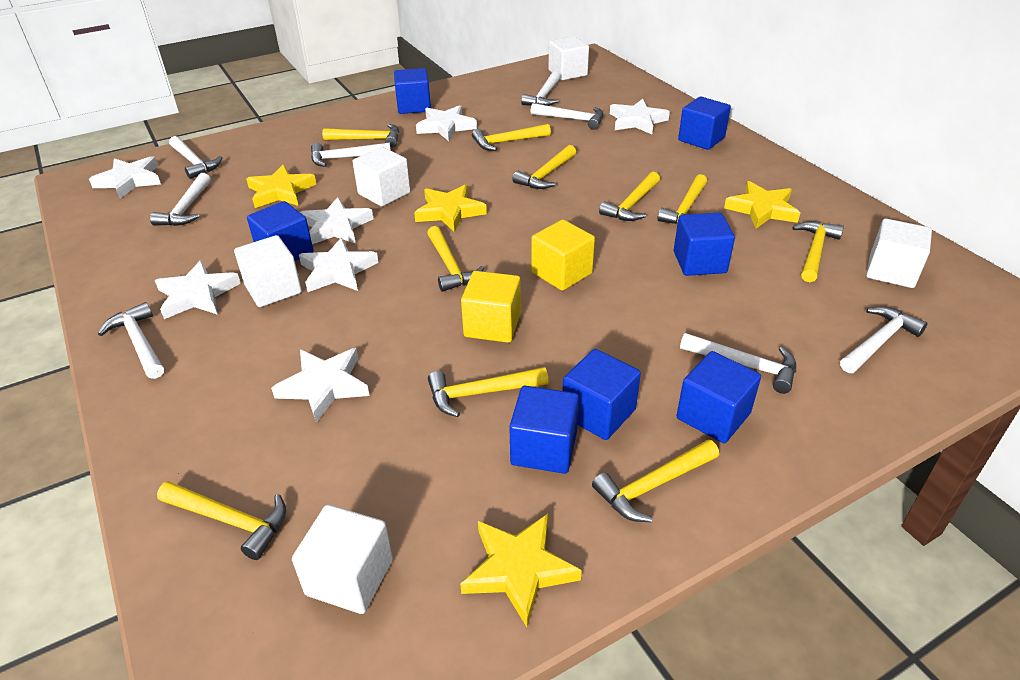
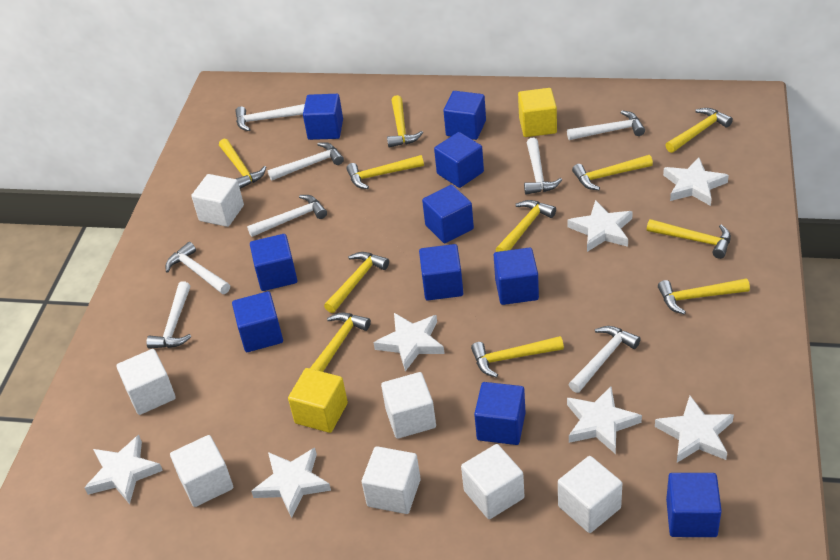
blue cube: 7 -> 10
white cube: 5 -> 7
yellow hammer: 10 -> 11
yellow star: 4 -> 0

